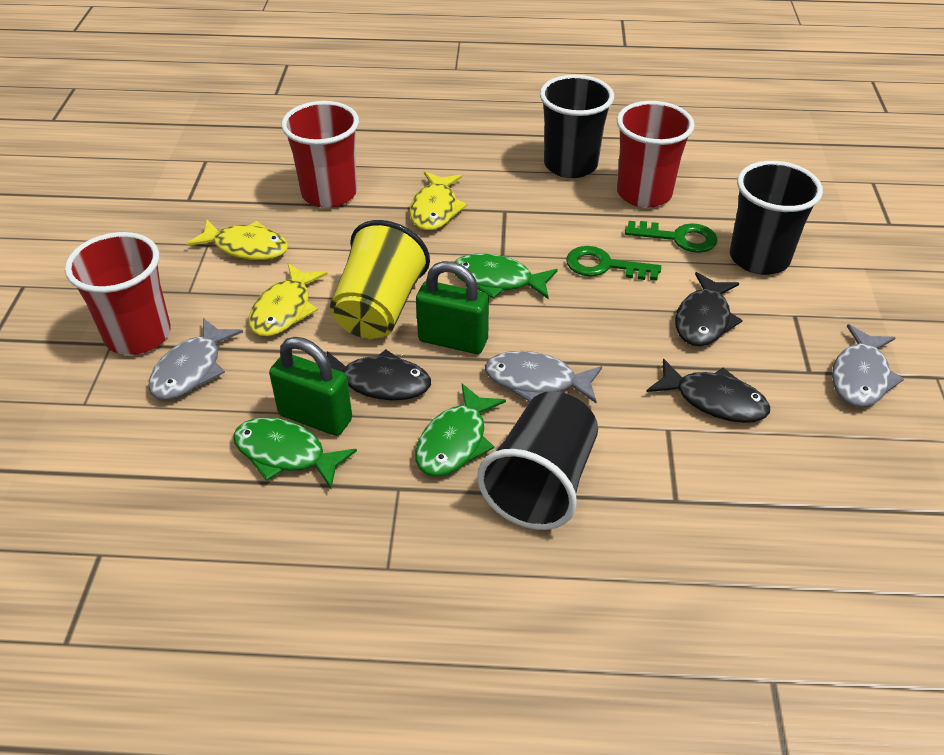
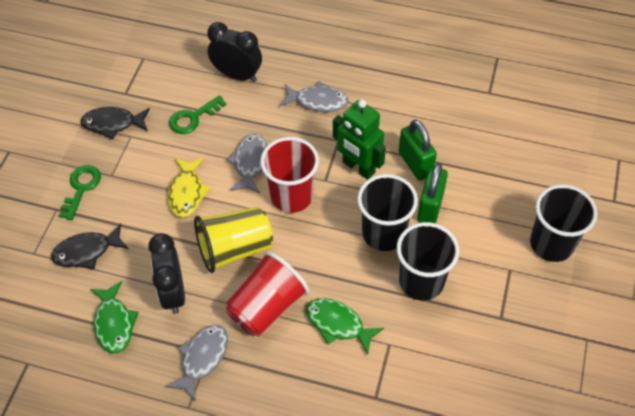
black clock: 0 -> 2
black fish: 3 -> 2
green fish: 3 -> 2
green robot: 0 -> 1
red cup: 3 -> 2
yellow fish: 3 -> 1

